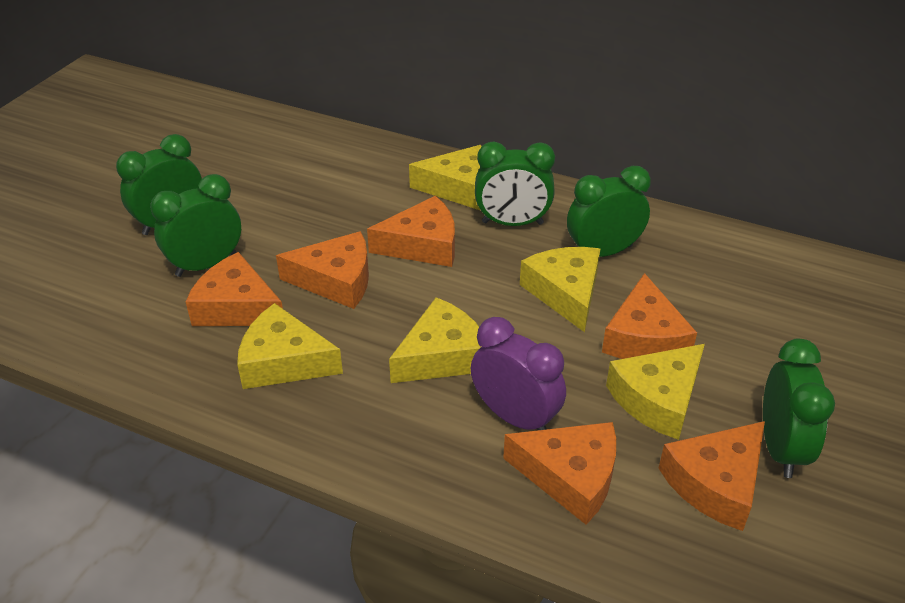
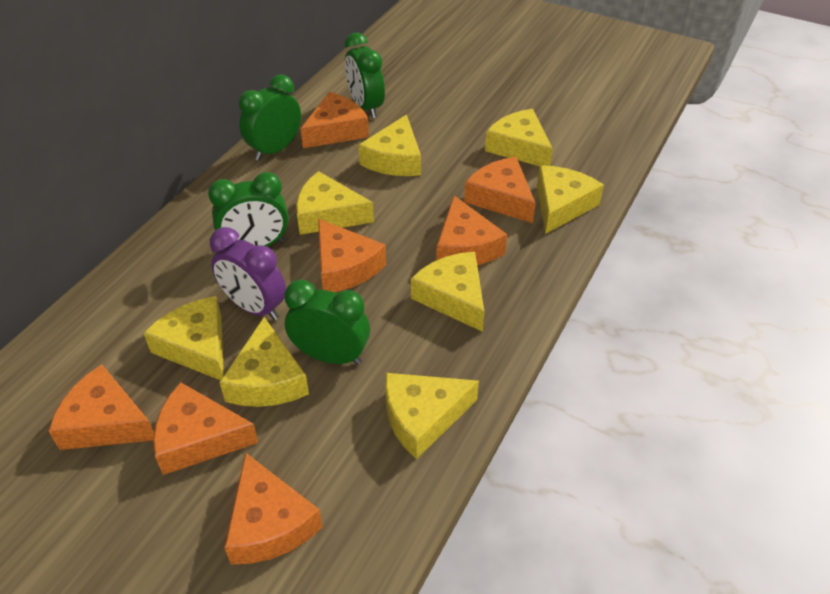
green clock: 5 -> 4
orange cheese: 6 -> 7
yellow cheese: 5 -> 8

